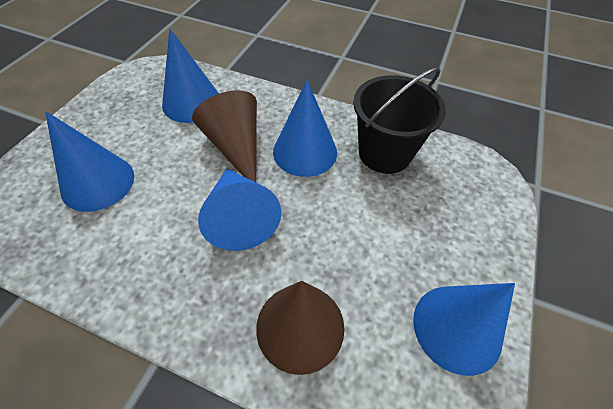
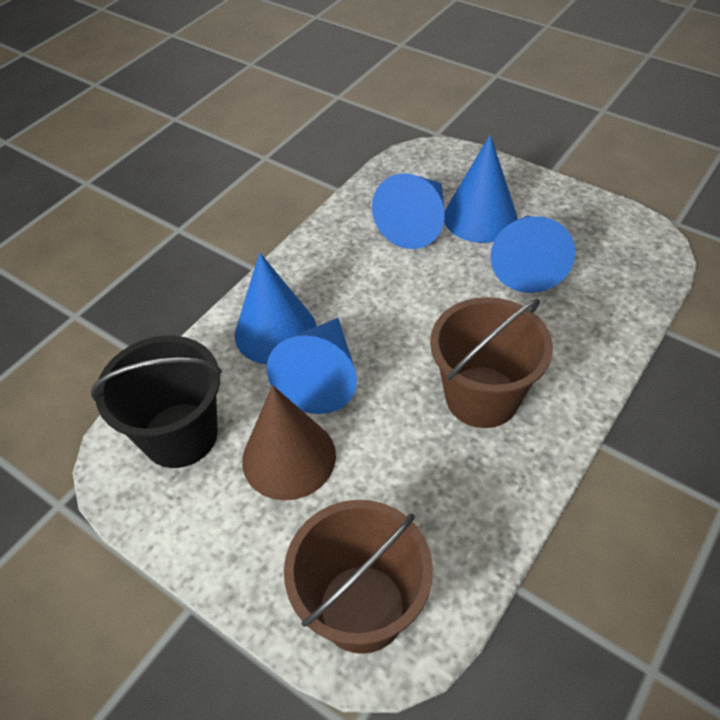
brown bucket: 0 -> 2
brown cone: 2 -> 1

